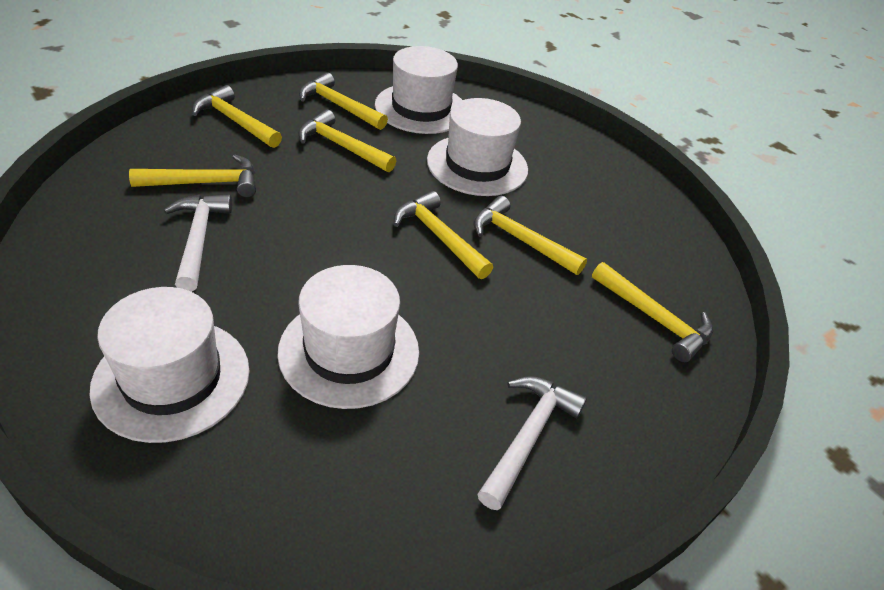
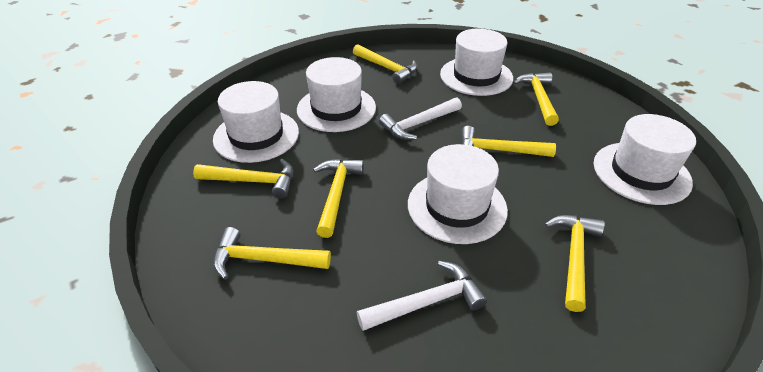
white hat: 4 -> 5

